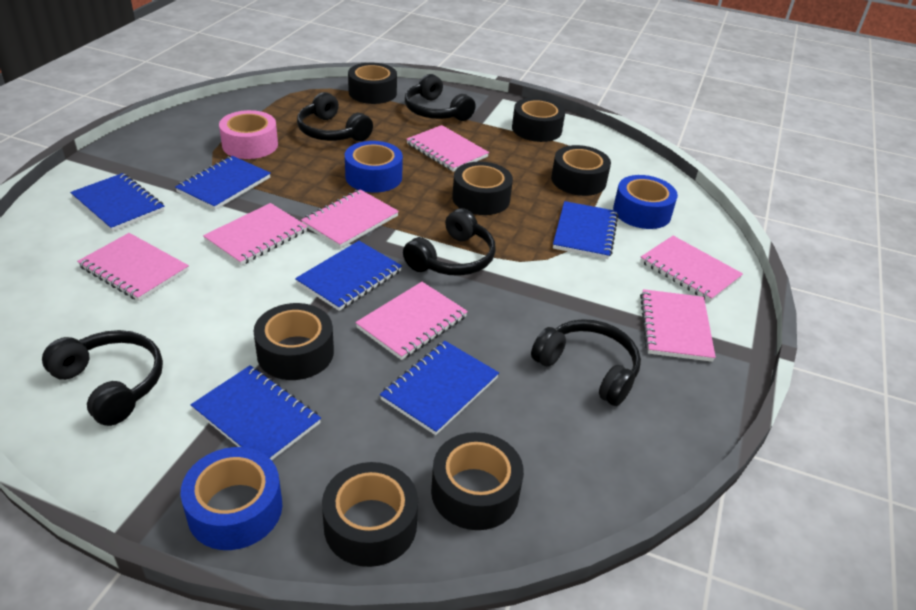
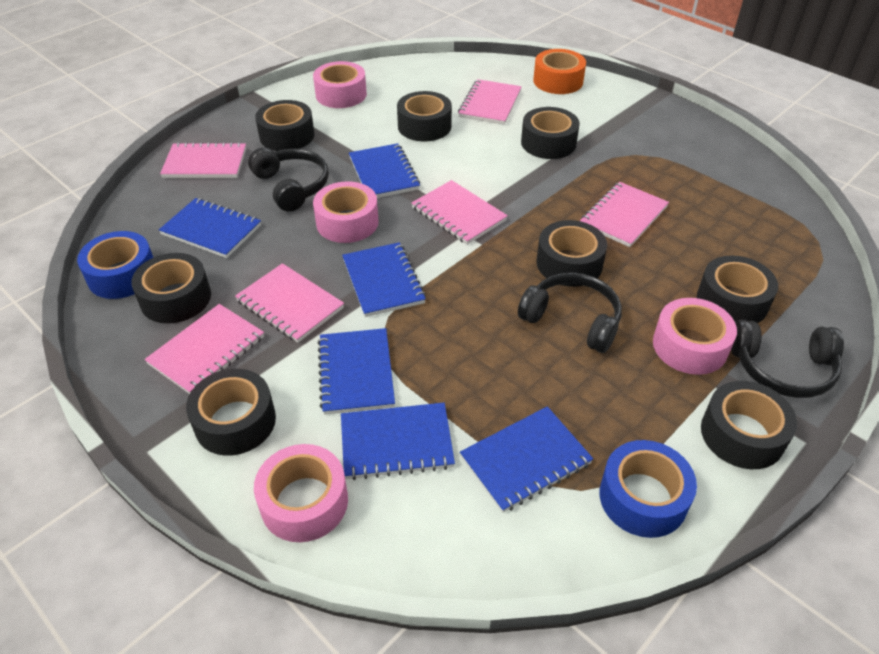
black headphones: 5 -> 3
black tape: 7 -> 8
blue tape: 3 -> 2
orange tape: 0 -> 1
pink notebook: 7 -> 6
pink tape: 1 -> 4

